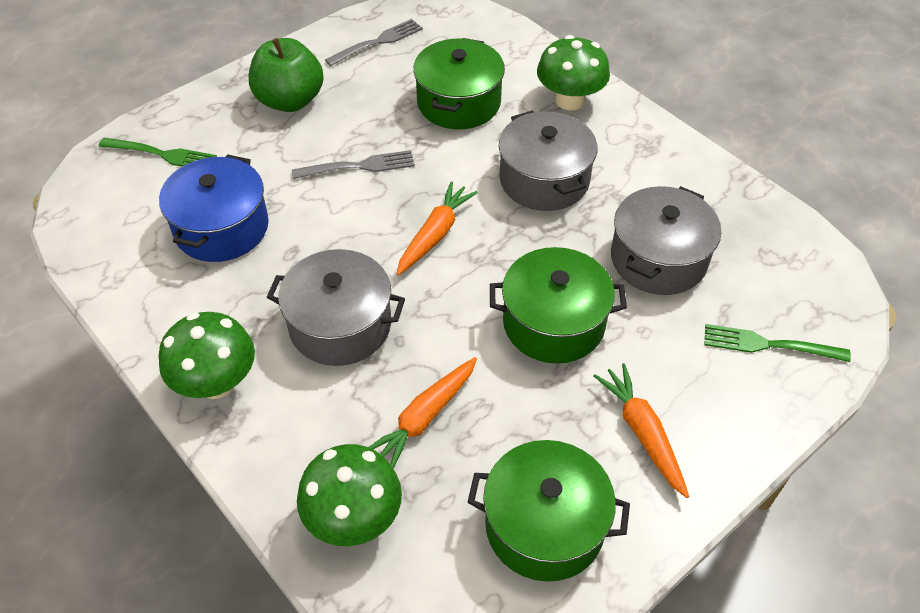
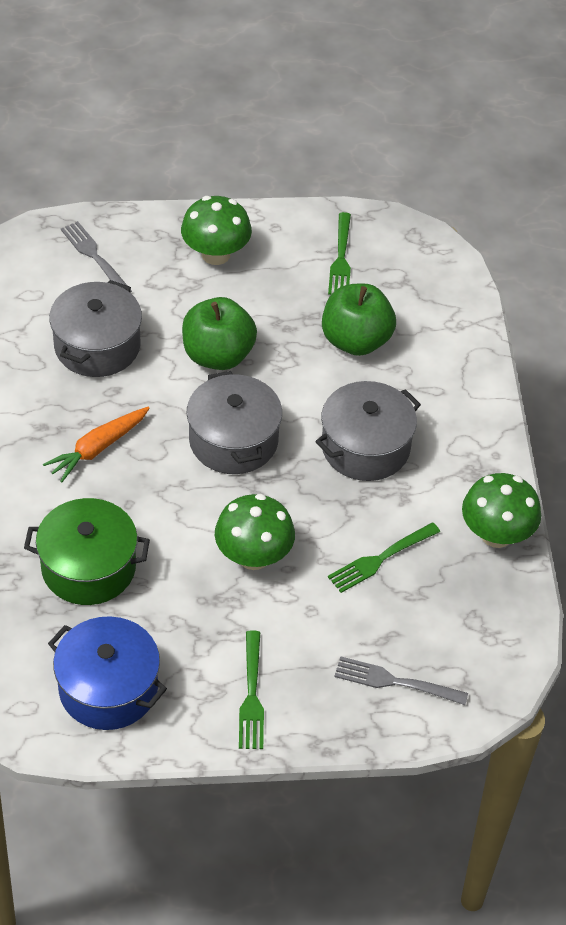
green apple: 1 -> 2
green fork: 2 -> 3
green pot: 3 -> 1
orange carrot: 3 -> 1

